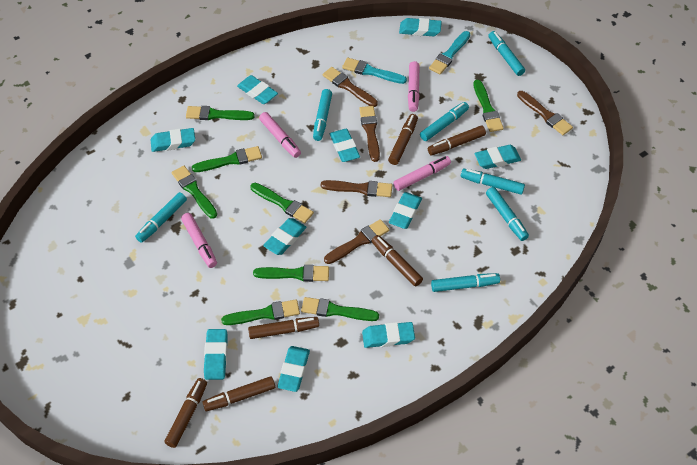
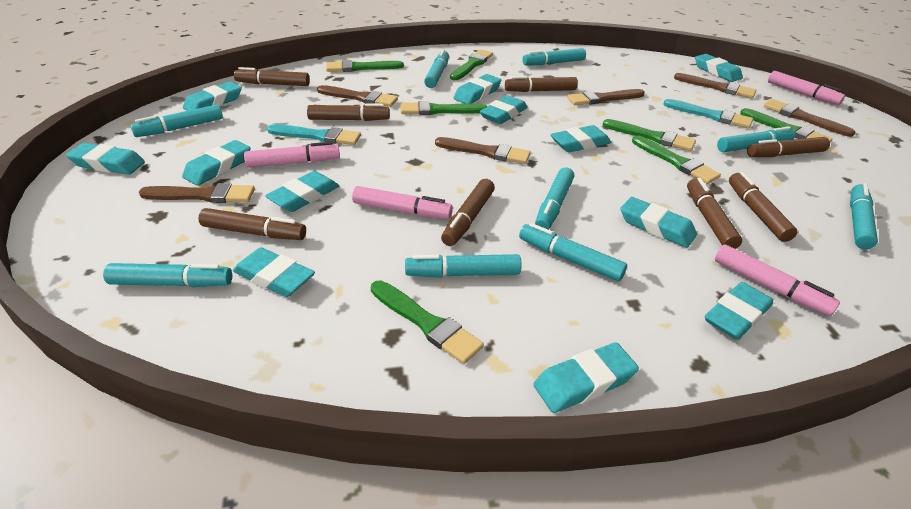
brown brush: 5 -> 6
brown marker: 6 -> 8
green brush: 8 -> 7
turquoise eraser: 10 -> 12
turquoise marker: 7 -> 9

